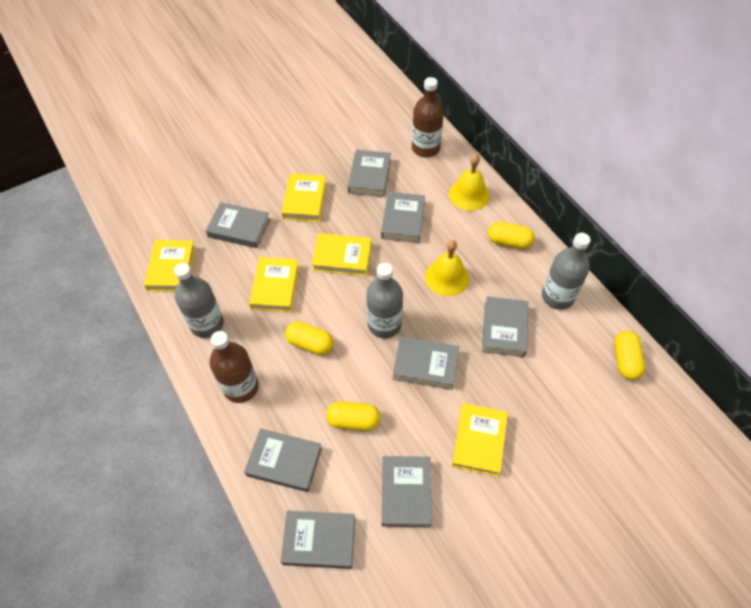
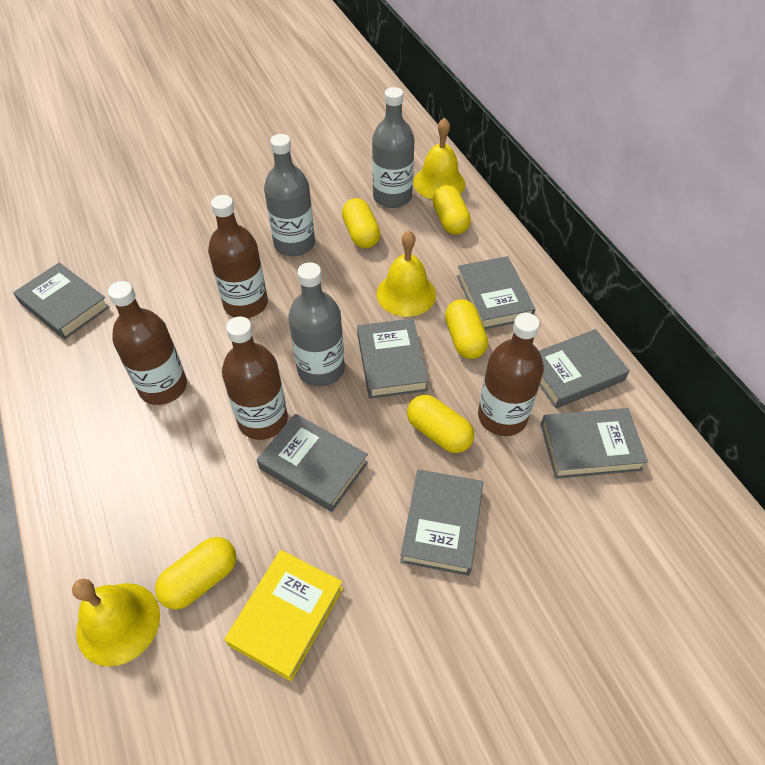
brown bottle: 2 -> 4
grey book: 8 -> 7
yellow bell: 2 -> 3
yellow book: 5 -> 1
yellow capsule: 4 -> 5

